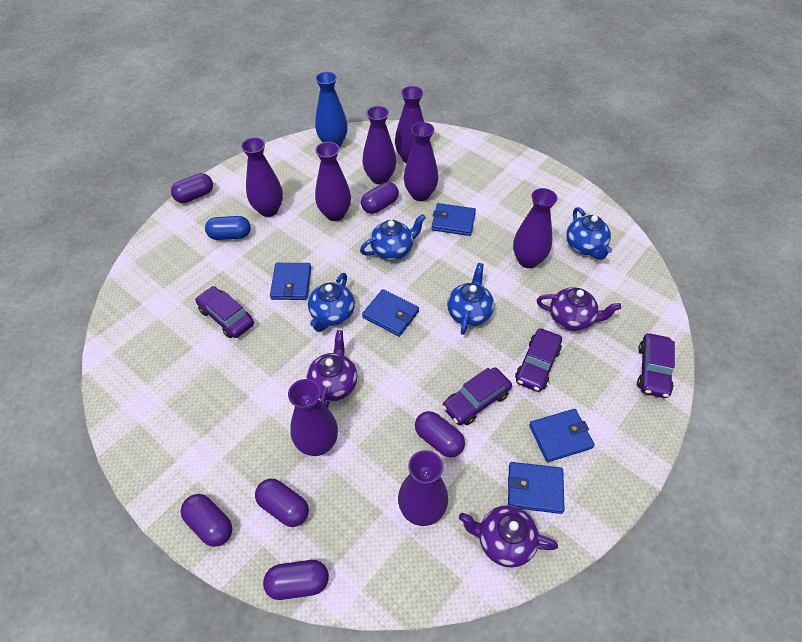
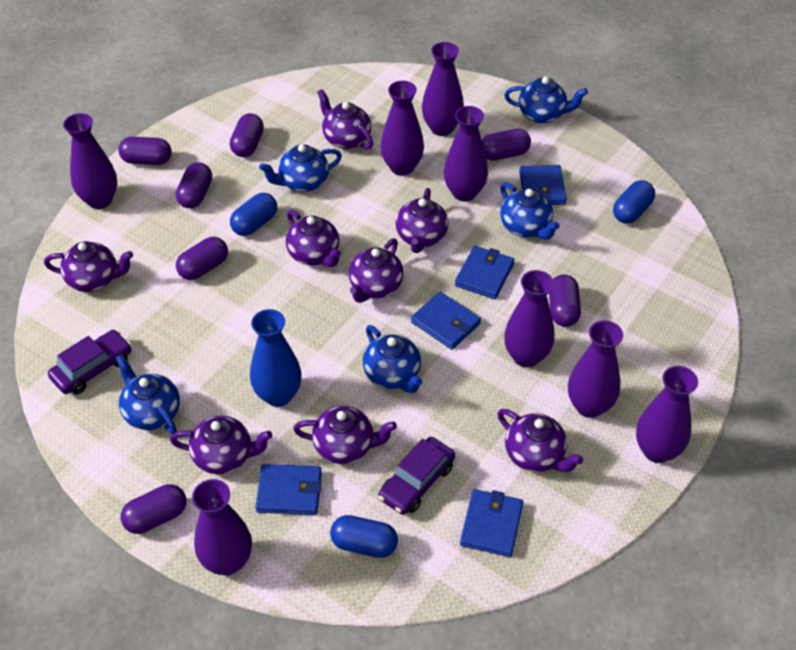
blue capsule: 1 -> 3
blue teapot: 4 -> 5
purple capsule: 6 -> 7
purple car: 4 -> 2
purple teapot: 3 -> 8

